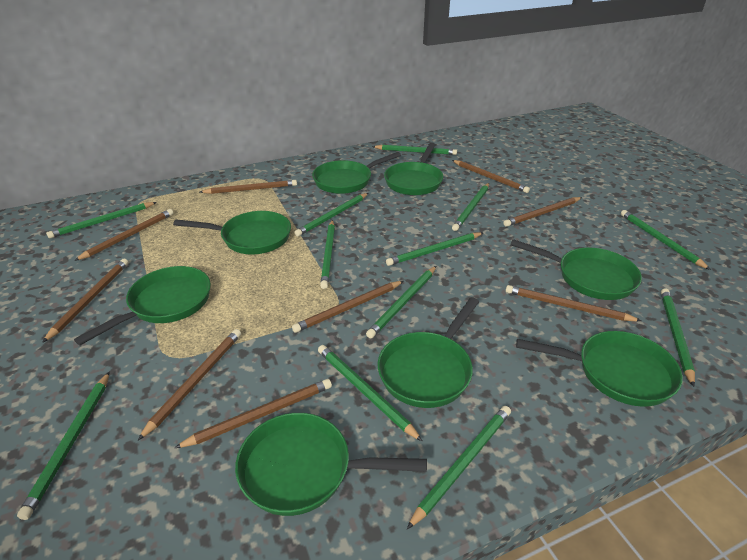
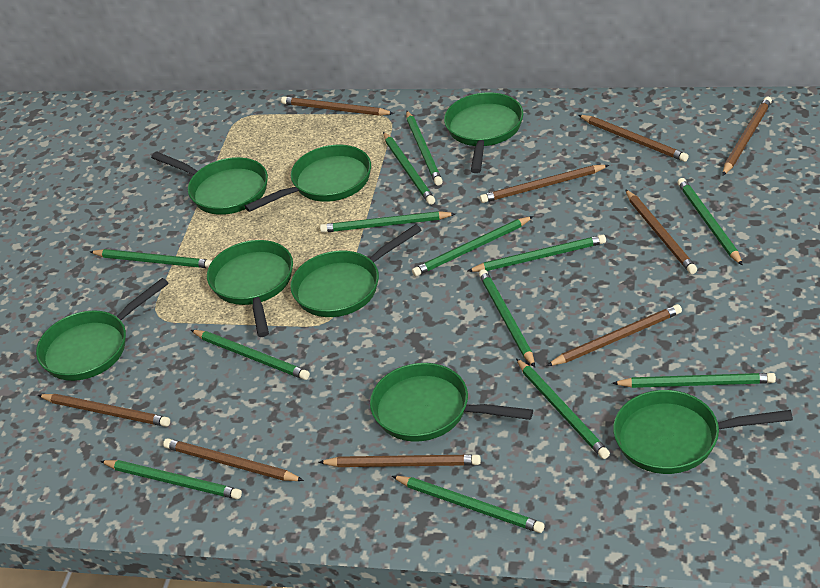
green pencil: 12 -> 13

